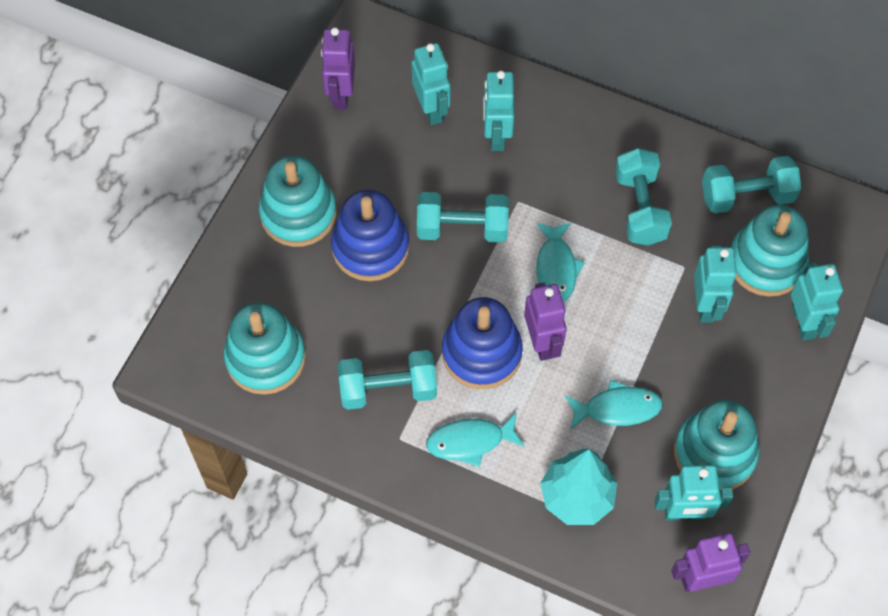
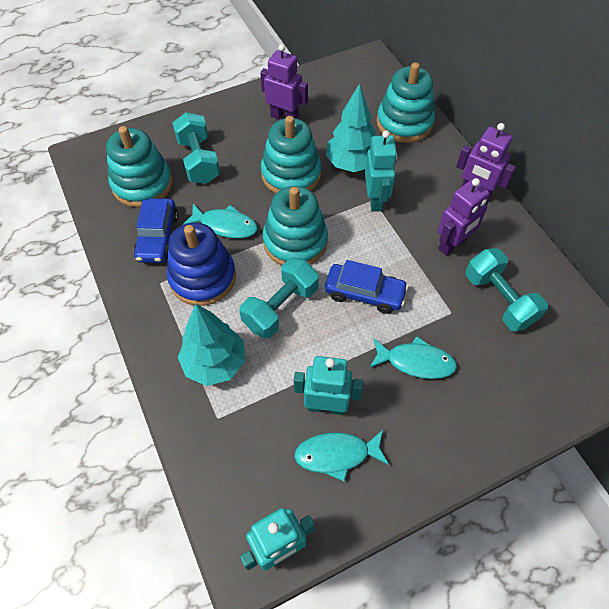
blue car: 0 -> 2
blue stacking toy: 2 -> 1
turquoise dumbbell: 4 -> 3
turquoise robot: 5 -> 3
turquoise tree: 1 -> 2

